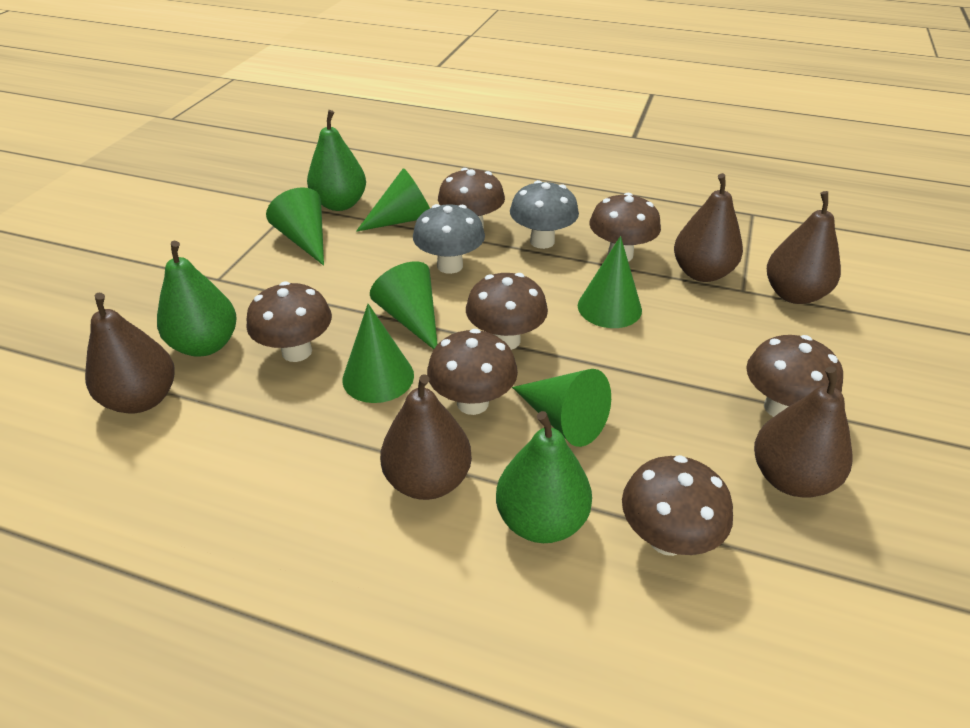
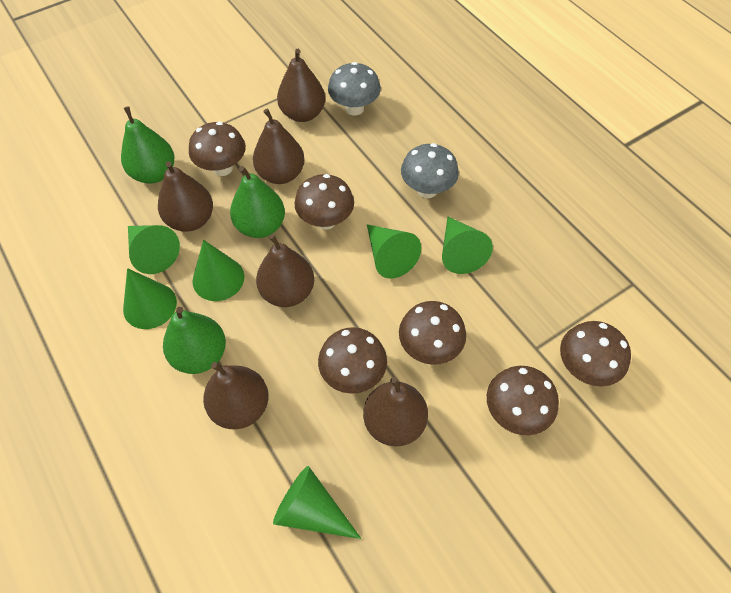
brown mushroom: 7 -> 6
brown pear: 5 -> 6

